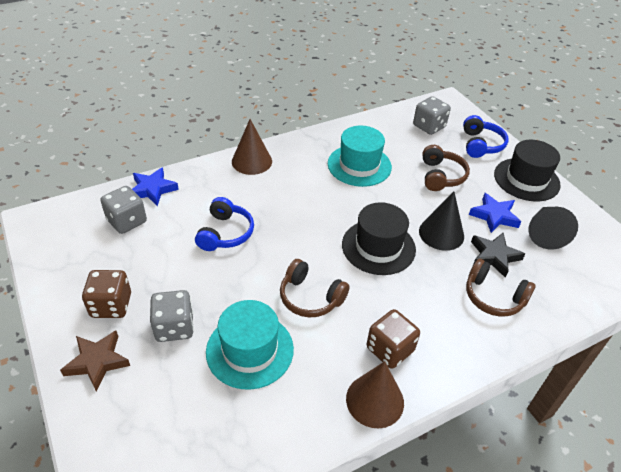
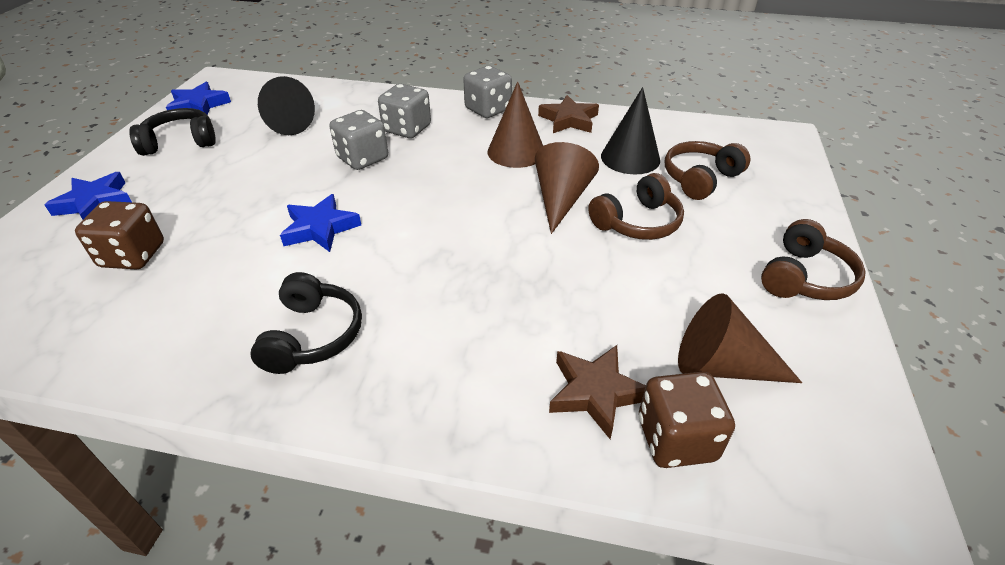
black hat: 2 -> 0
black headphones: 0 -> 2
black star: 1 -> 0
blue headphones: 2 -> 0
blue star: 2 -> 3
brown cone: 2 -> 3
brown star: 1 -> 2
turquoise hat: 2 -> 0

